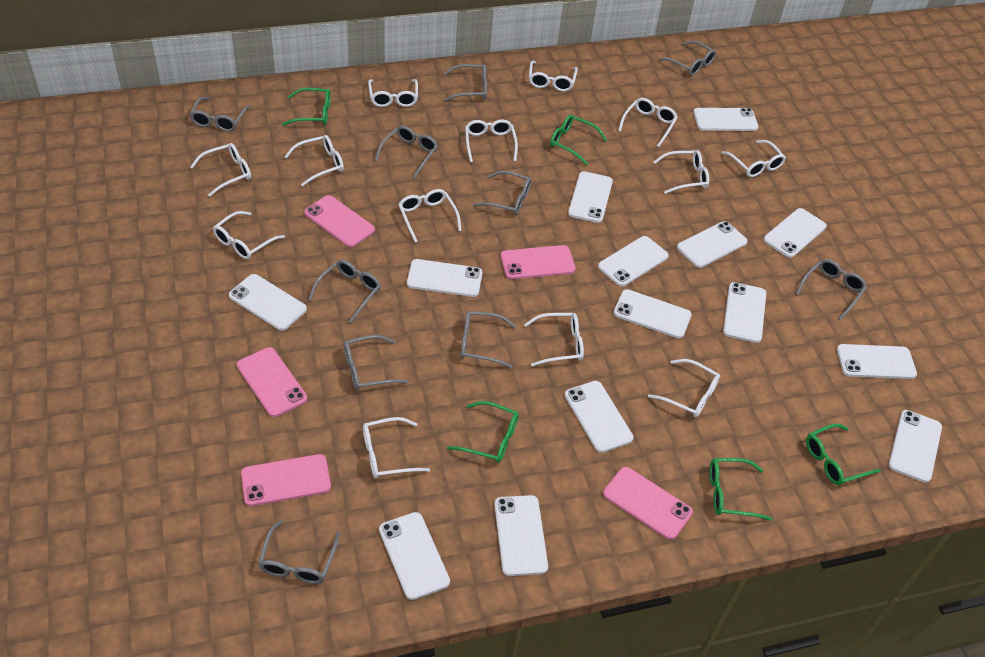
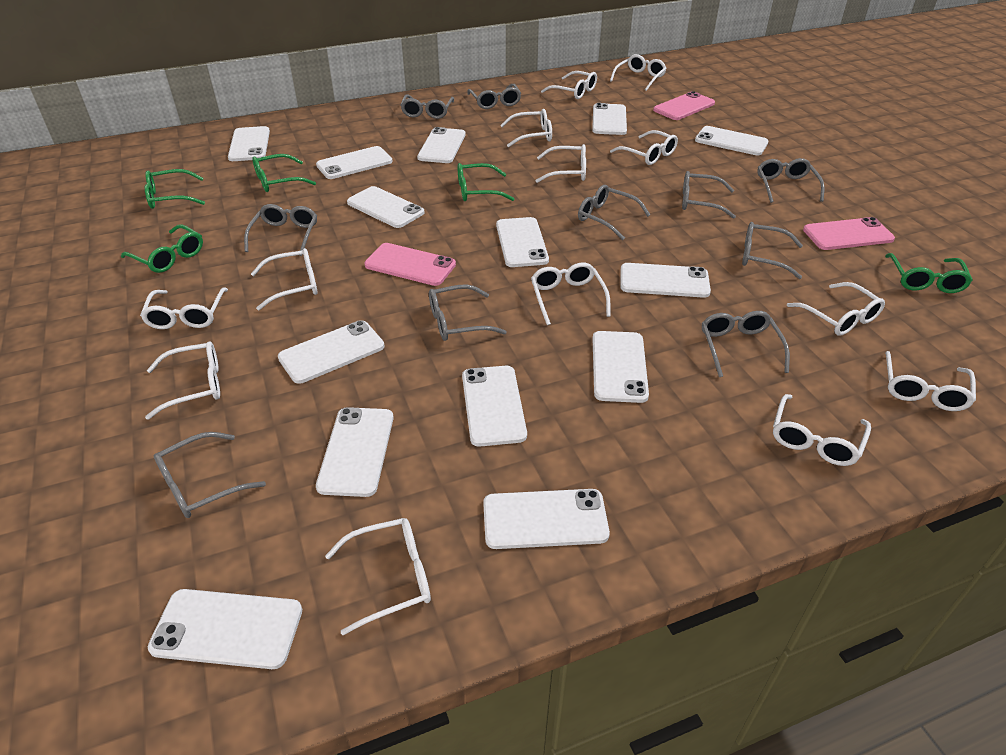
pink phone: 5 -> 3

